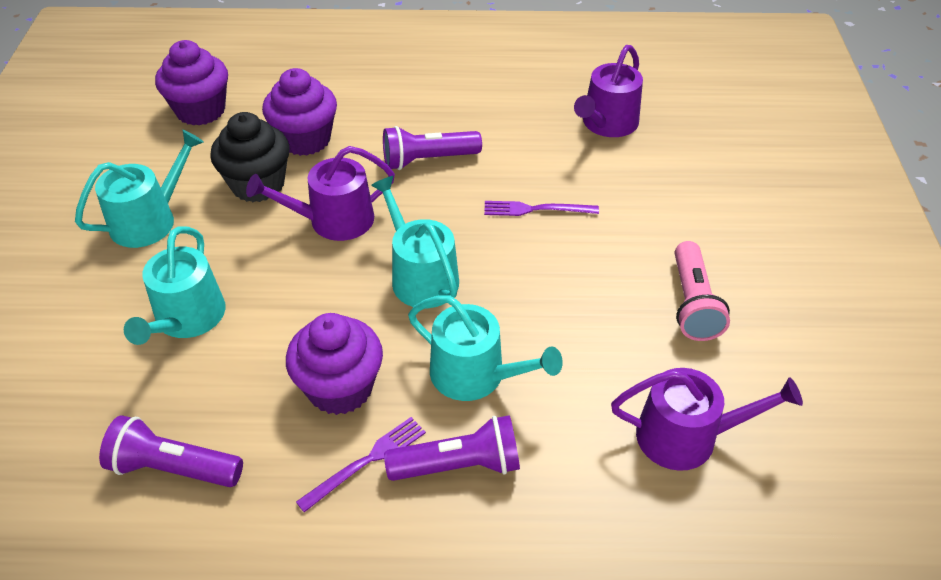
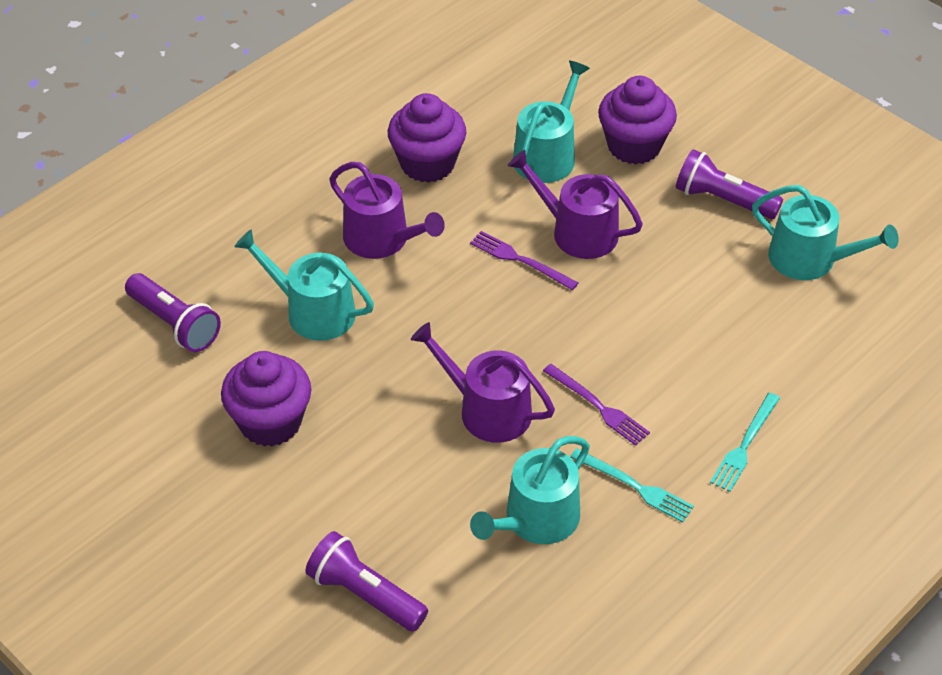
black cupcake: 1 -> 0
pink flashlight: 1 -> 0
turquoise fork: 0 -> 2

